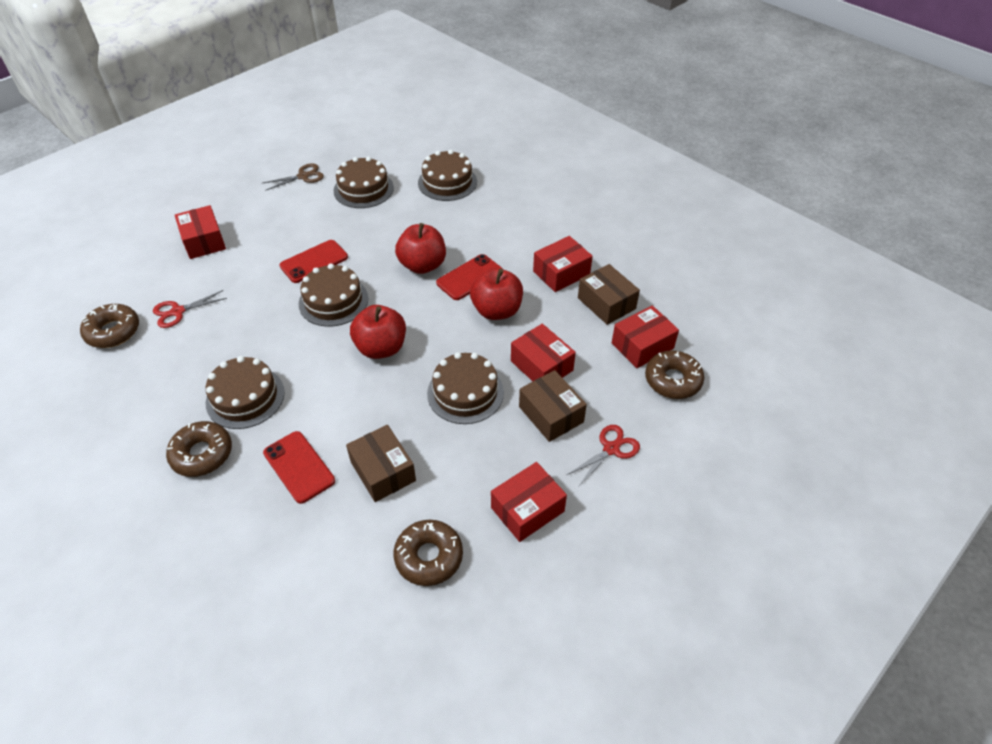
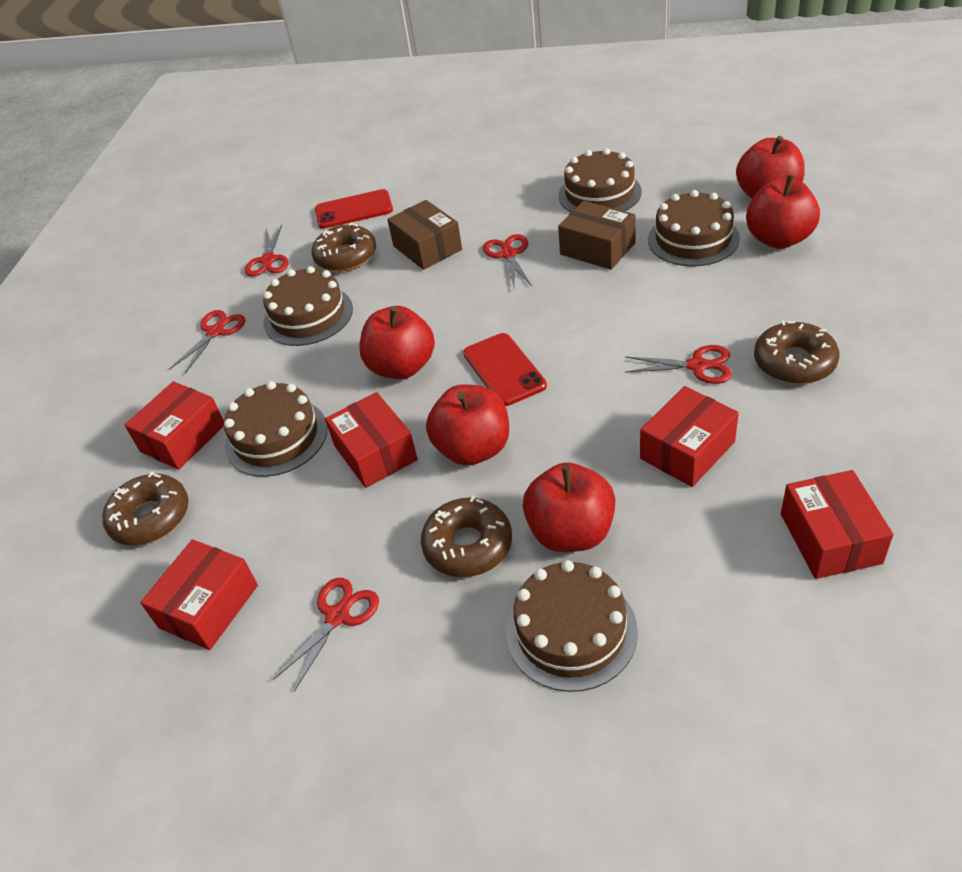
brown box: 3 -> 2
brown scissors: 1 -> 0
red apple: 3 -> 5
red phone: 3 -> 2
red scissors: 2 -> 5

